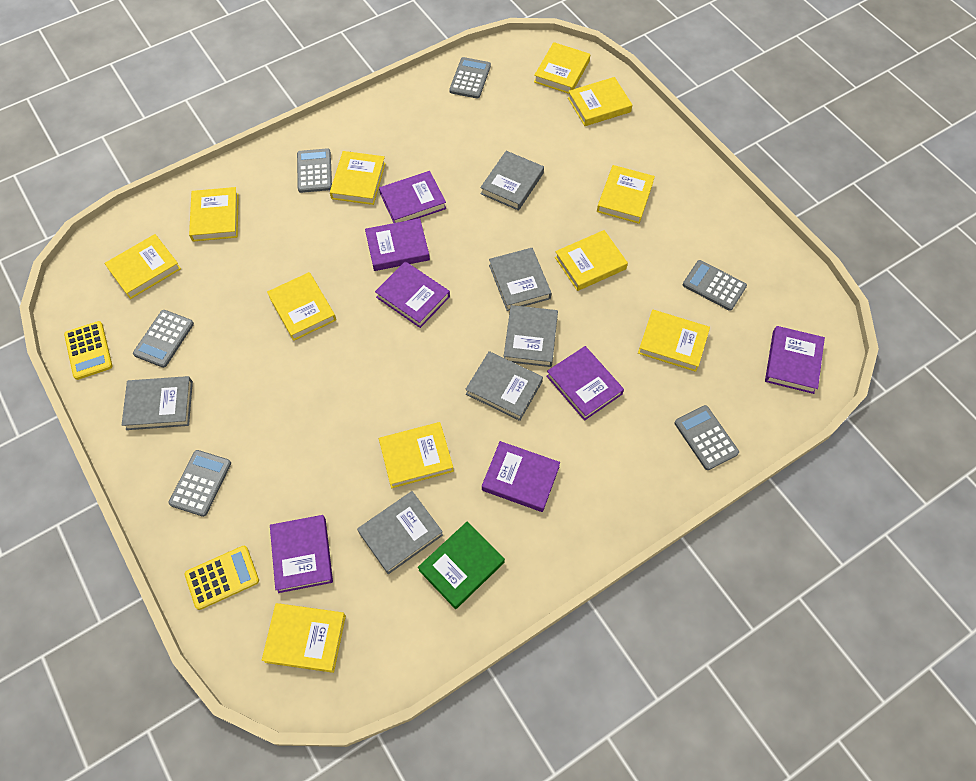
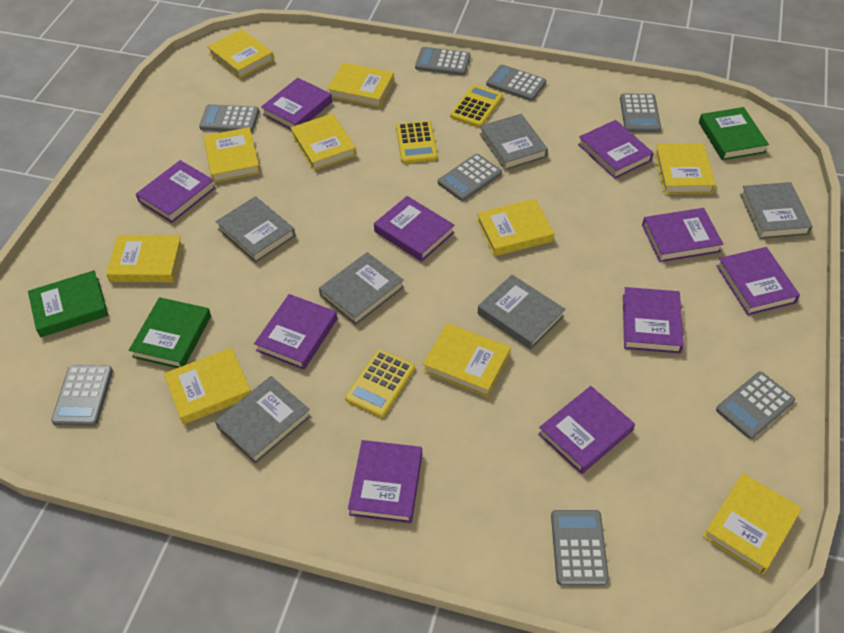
green book: 1 -> 3
grey calculator: 6 -> 8
purple book: 7 -> 10
yellow book: 11 -> 10
yellow calculator: 2 -> 3

